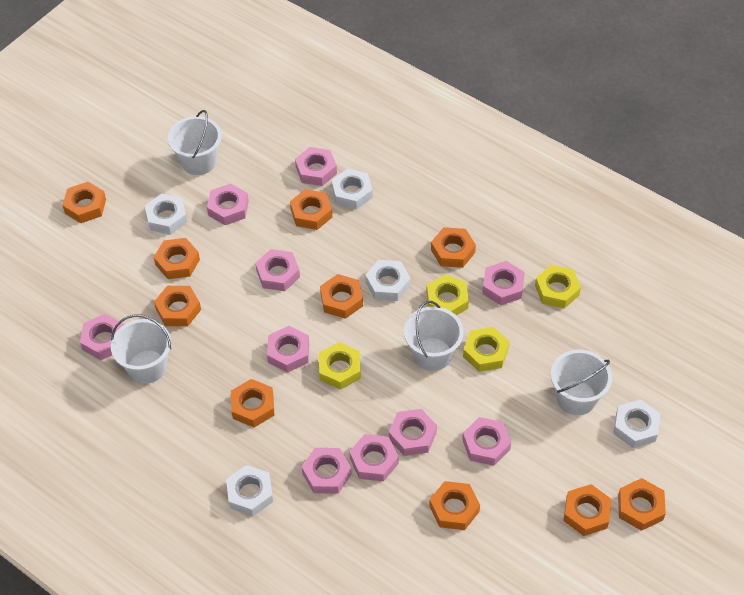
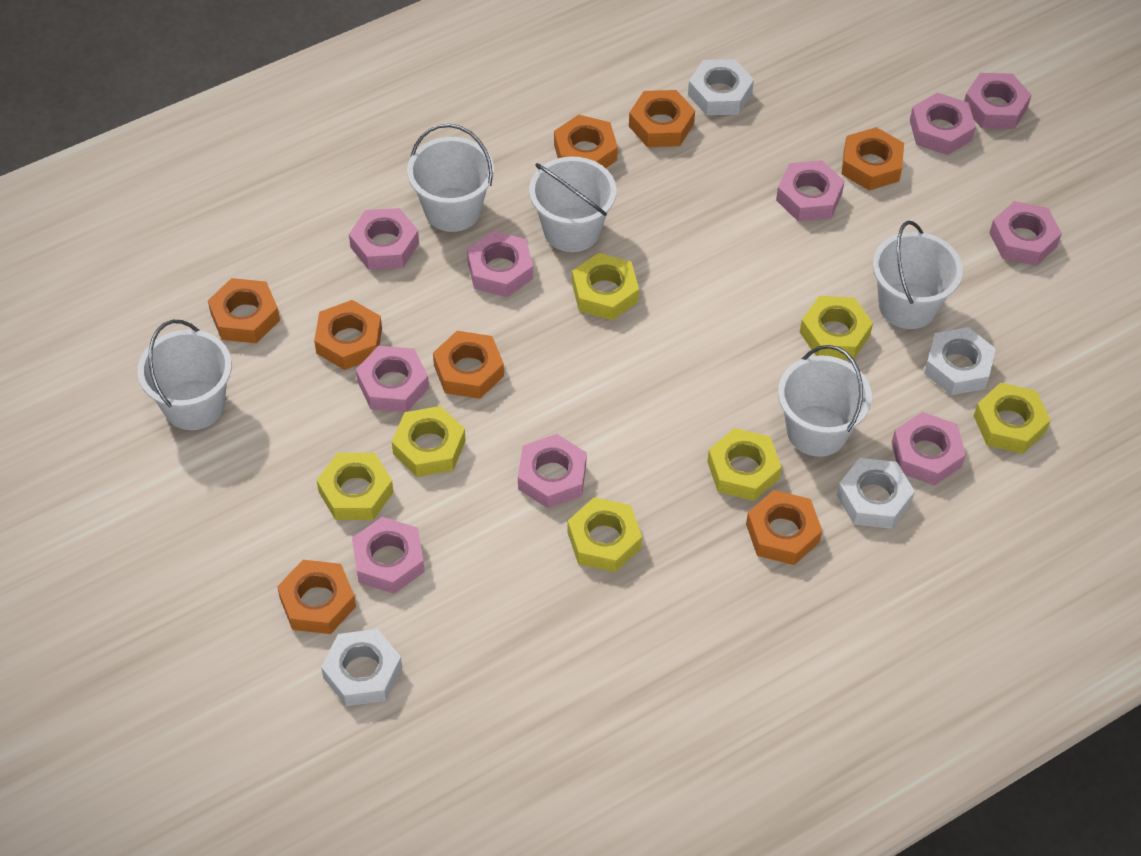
orange nut: 10 -> 8
white bucket: 4 -> 5
white nut: 5 -> 4
yellow nut: 4 -> 7

